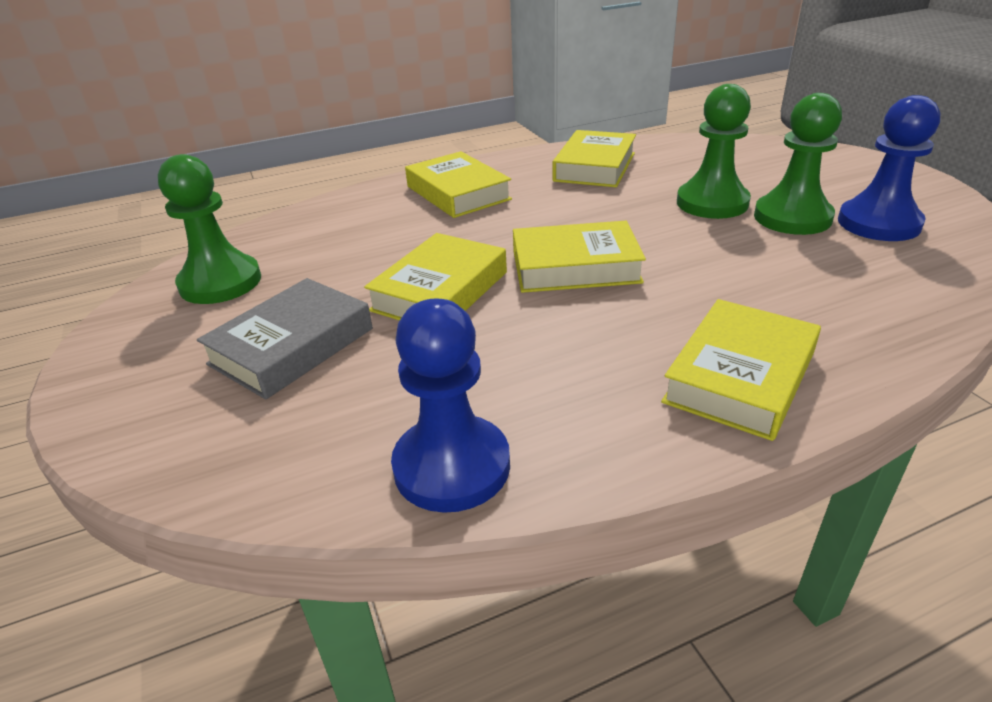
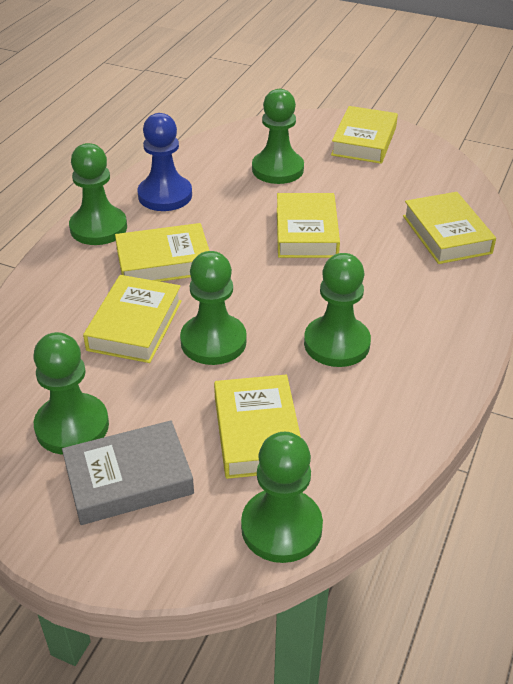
blue pawn: 2 -> 1
green pawn: 3 -> 6
yellow book: 5 -> 6

